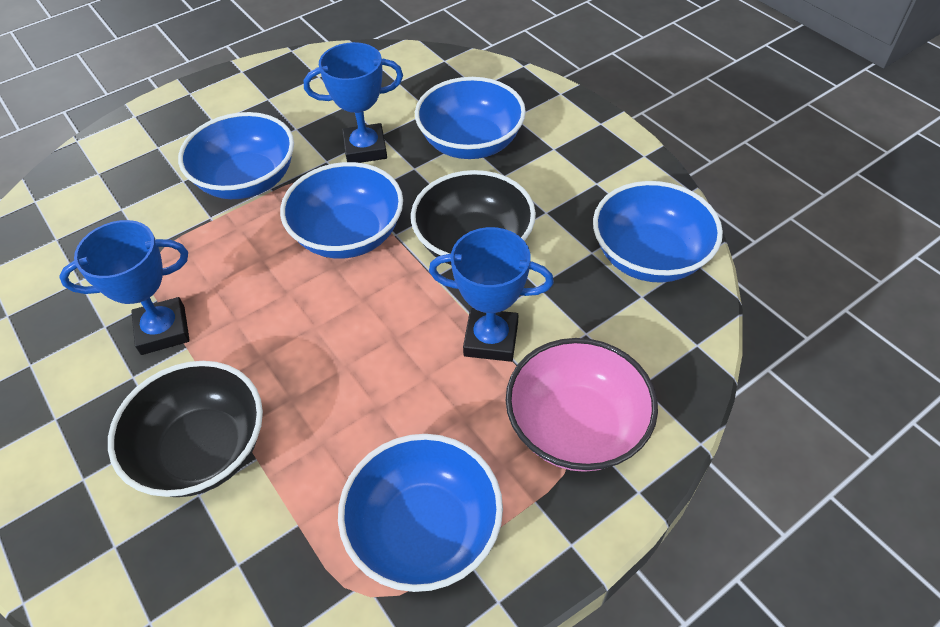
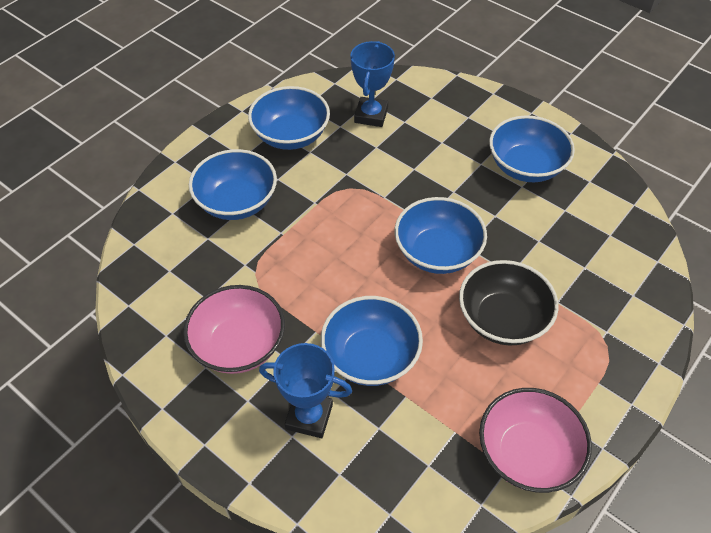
black bowl: 2 -> 1
blue trophy: 3 -> 2
pink bowl: 1 -> 2

